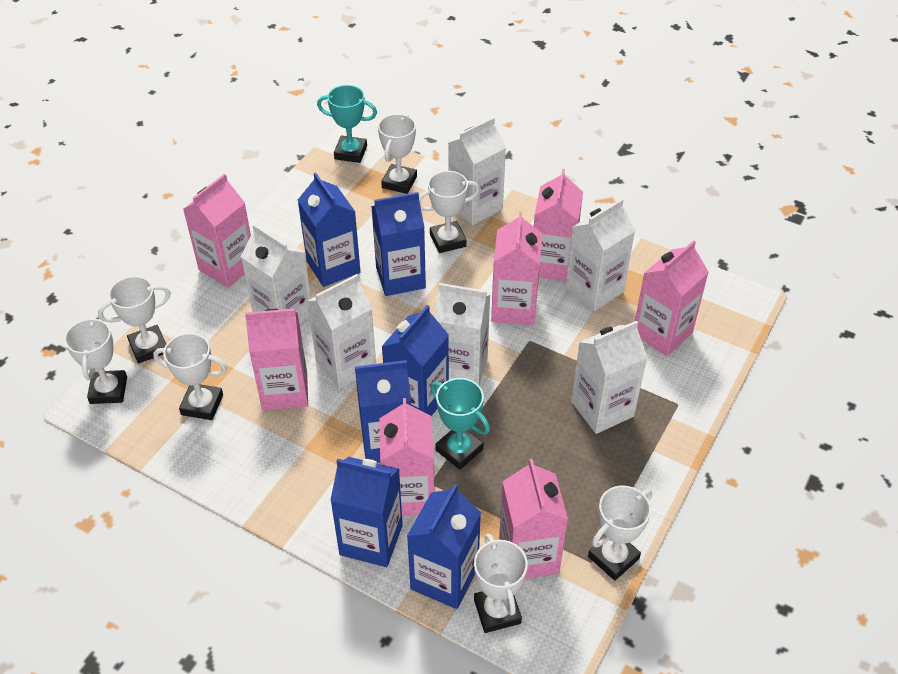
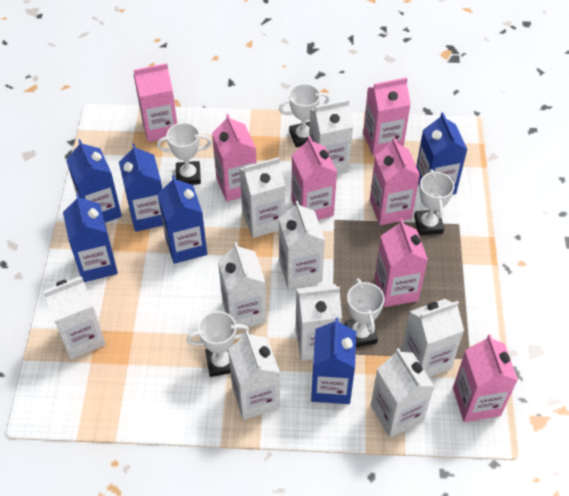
turquoise trophy: 2 -> 0
white carton: 6 -> 9
white trophy: 7 -> 5

